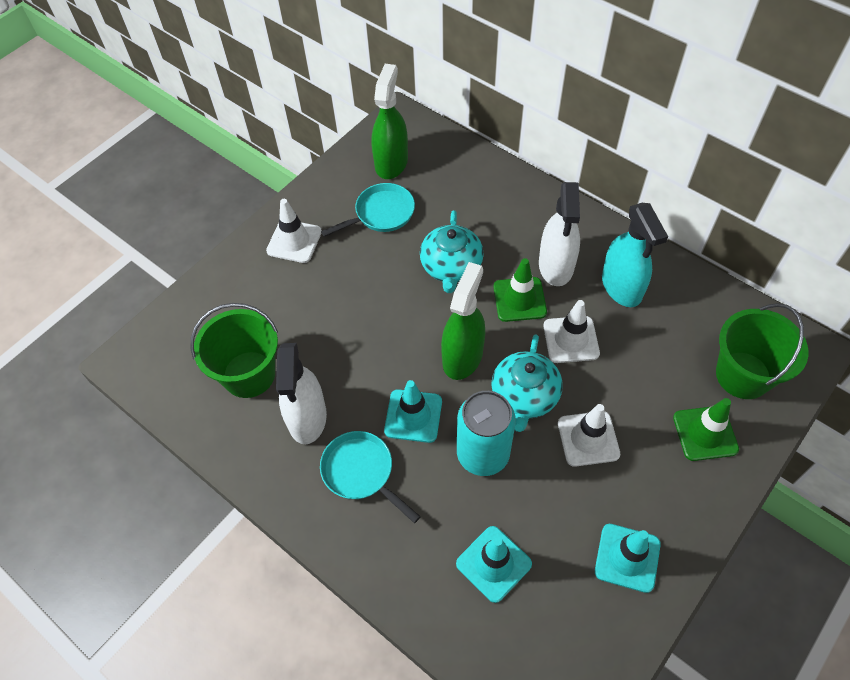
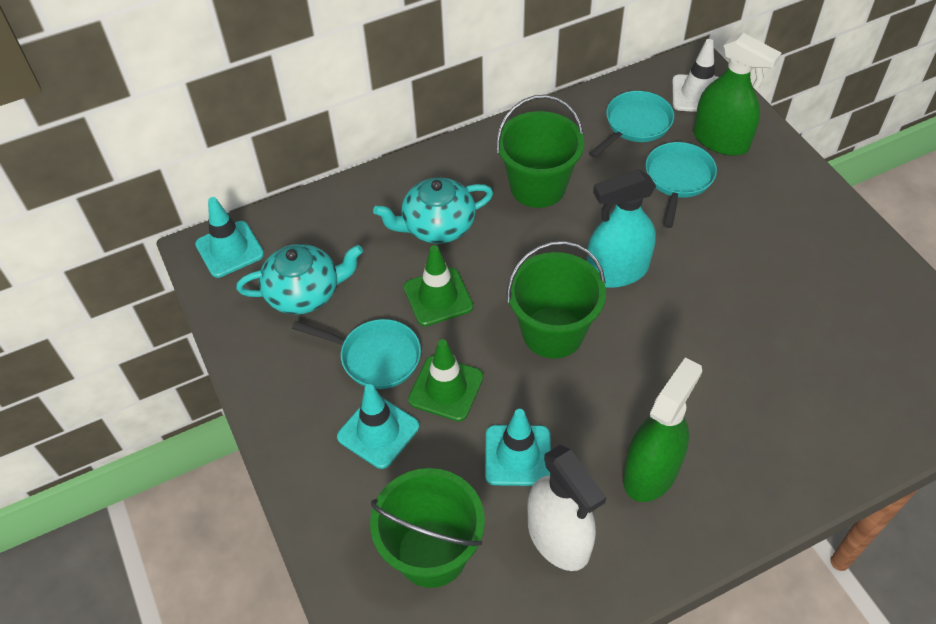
green bucket: 2 -> 3
turquoise can: 1 -> 0
turquoise pan: 2 -> 3
white spray bottle: 2 -> 1
white traffic cone: 3 -> 1

